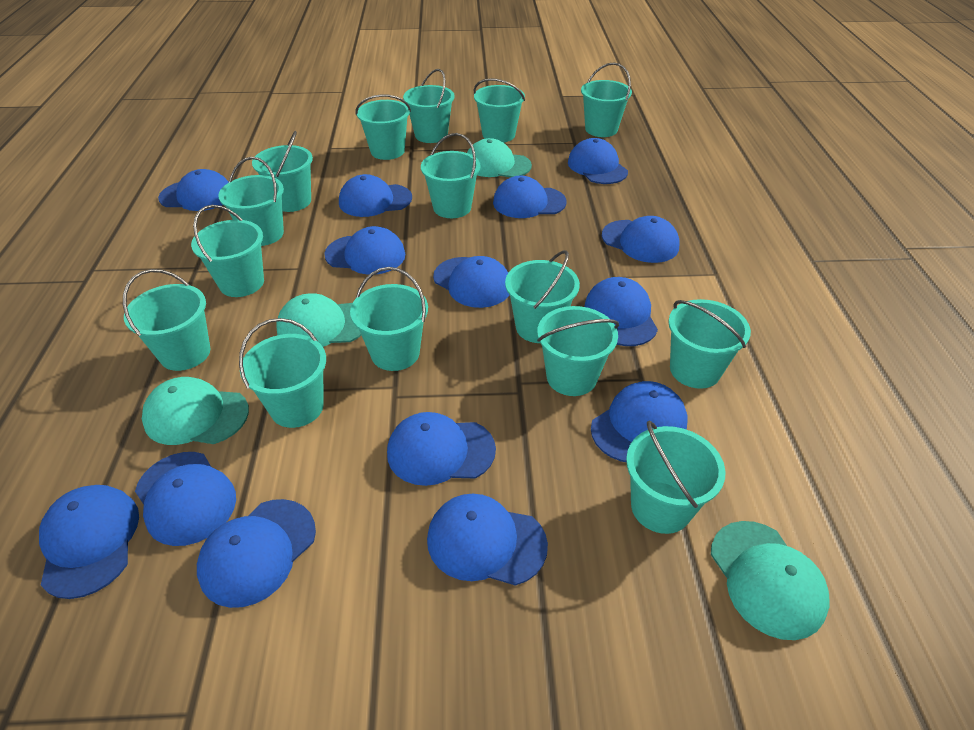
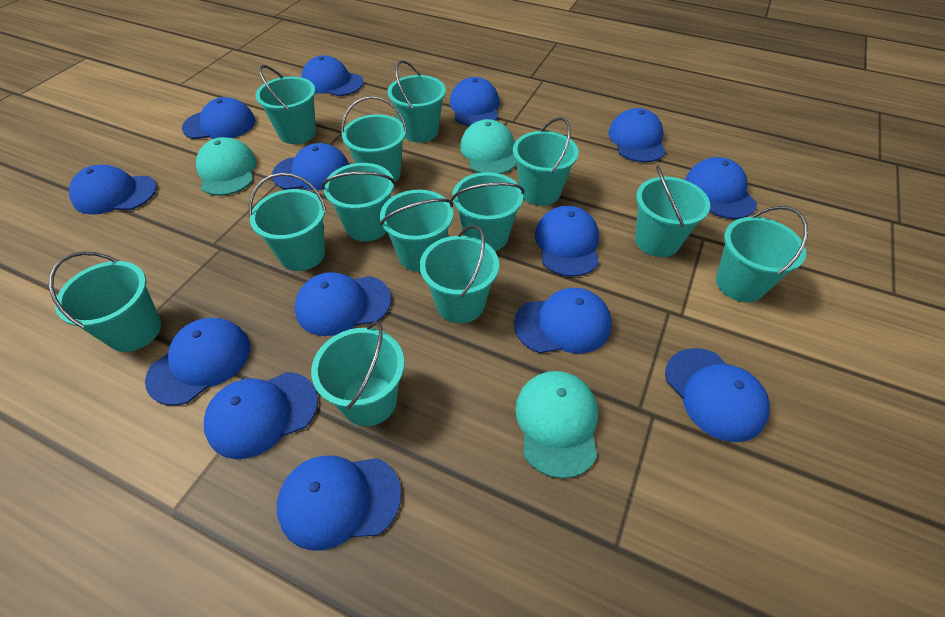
turquoise bucket: 15 -> 13
turquoise cap: 4 -> 3

